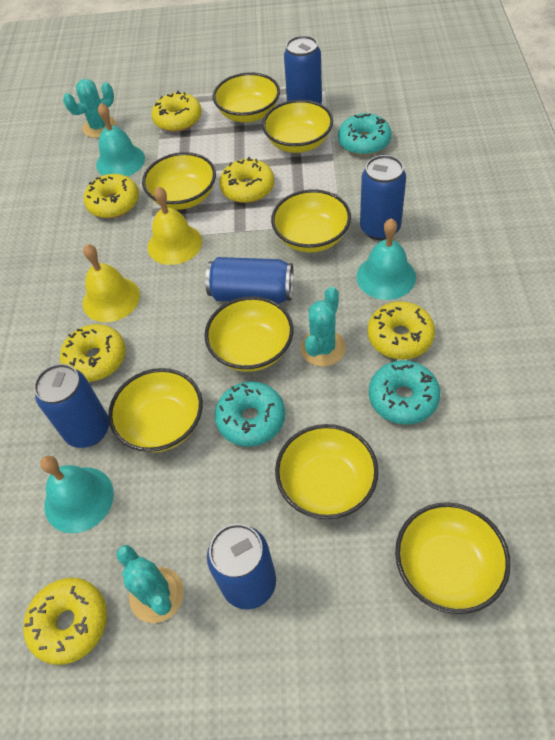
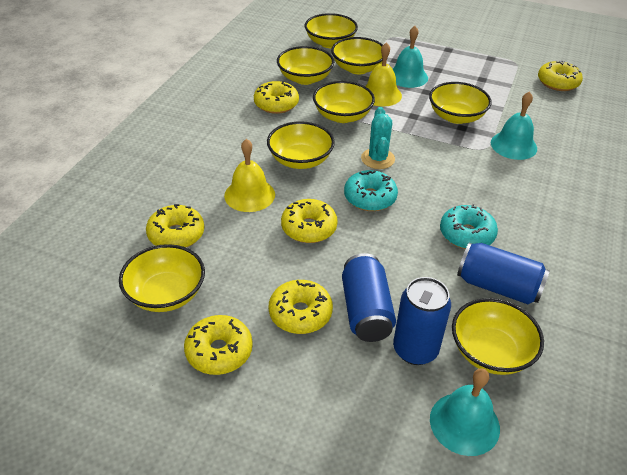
blue can: 5 -> 3
turquoise cactus: 3 -> 1
turquoise donut: 3 -> 2

